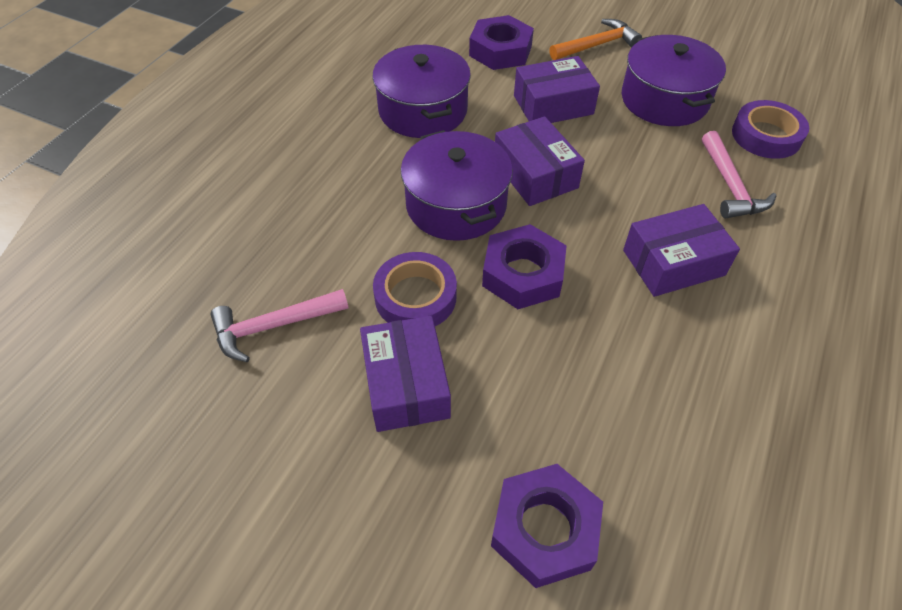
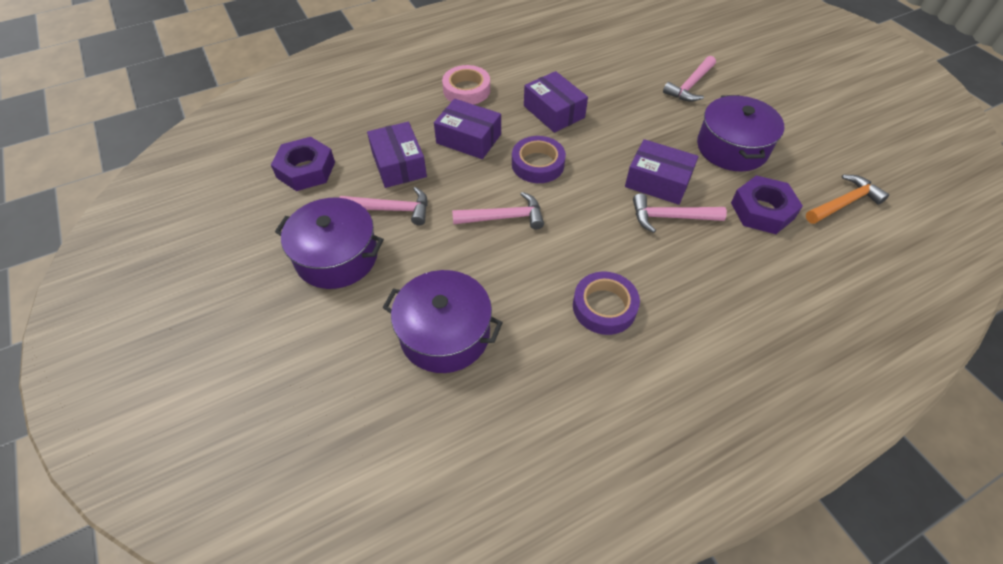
pink hammer: 2 -> 4
pink tape: 0 -> 1
purple nut: 3 -> 2

